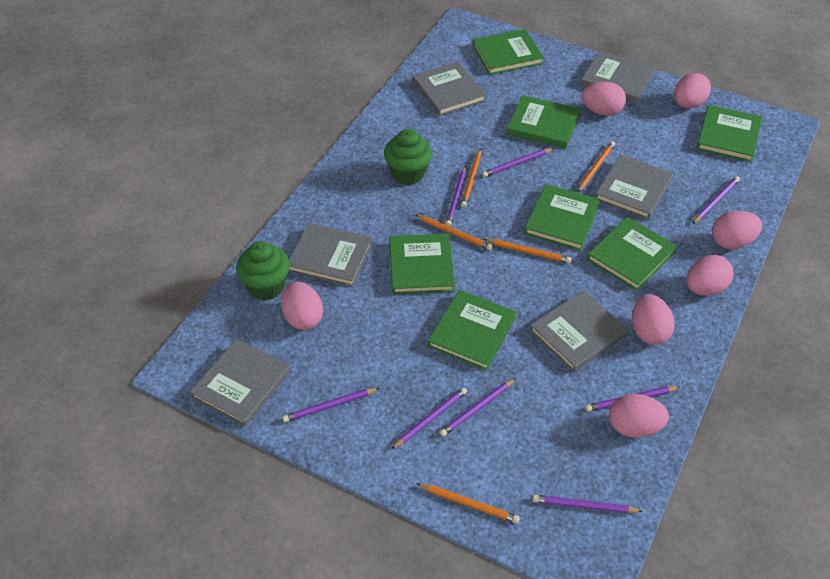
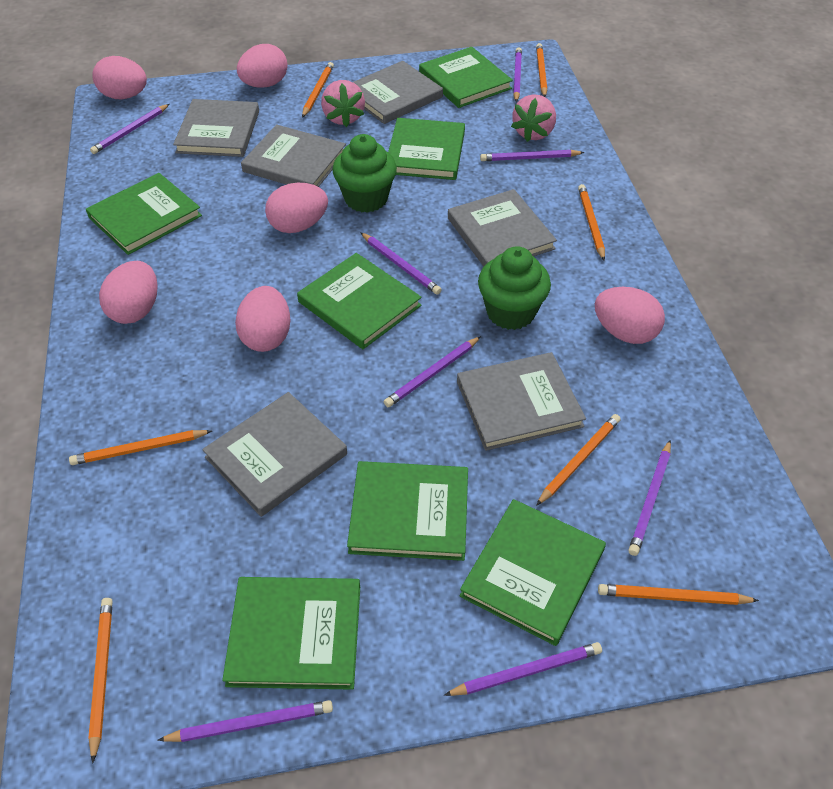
orange pencil: 5 -> 7
pink egg: 7 -> 6
pink strawberry: 0 -> 2

